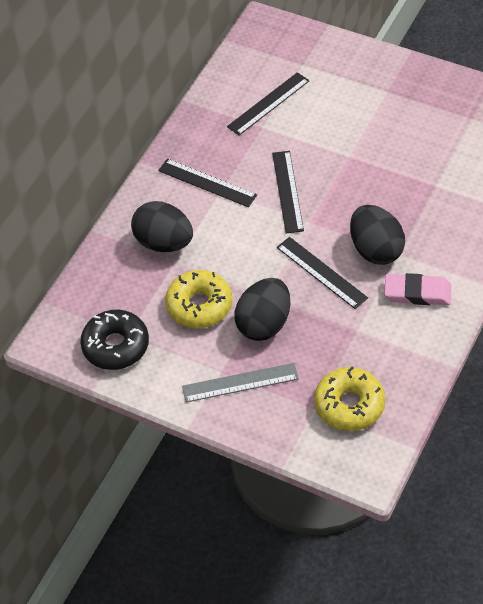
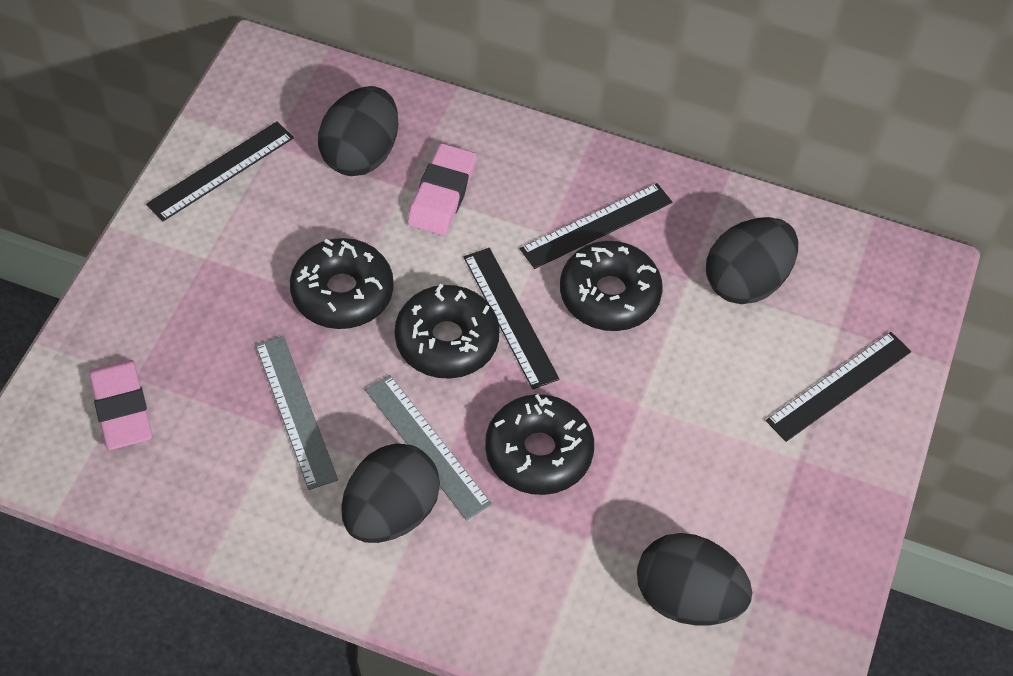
black donut: 1 -> 4
black egg: 3 -> 4
grey ruler: 1 -> 2
pink eraser: 1 -> 2
yellow donut: 2 -> 0

